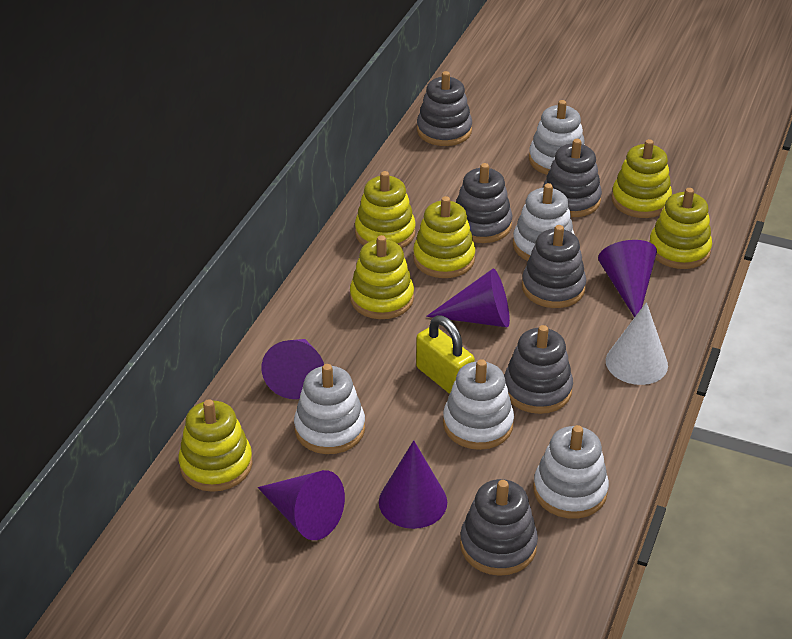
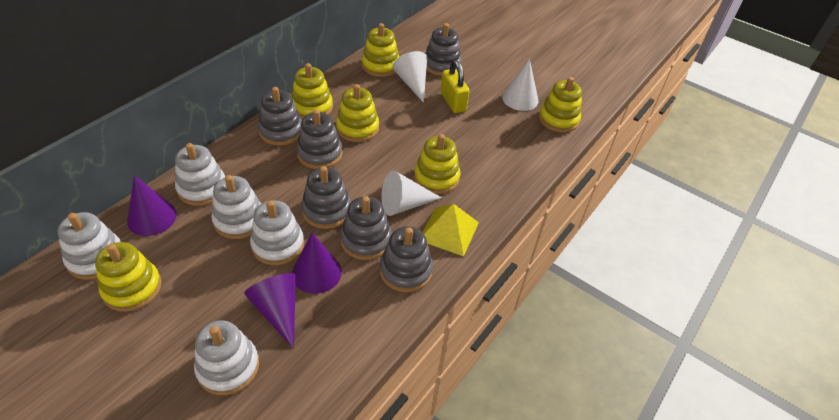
purple cone: 5 -> 3
white cone: 1 -> 3
yellow pyramid: 0 -> 1

